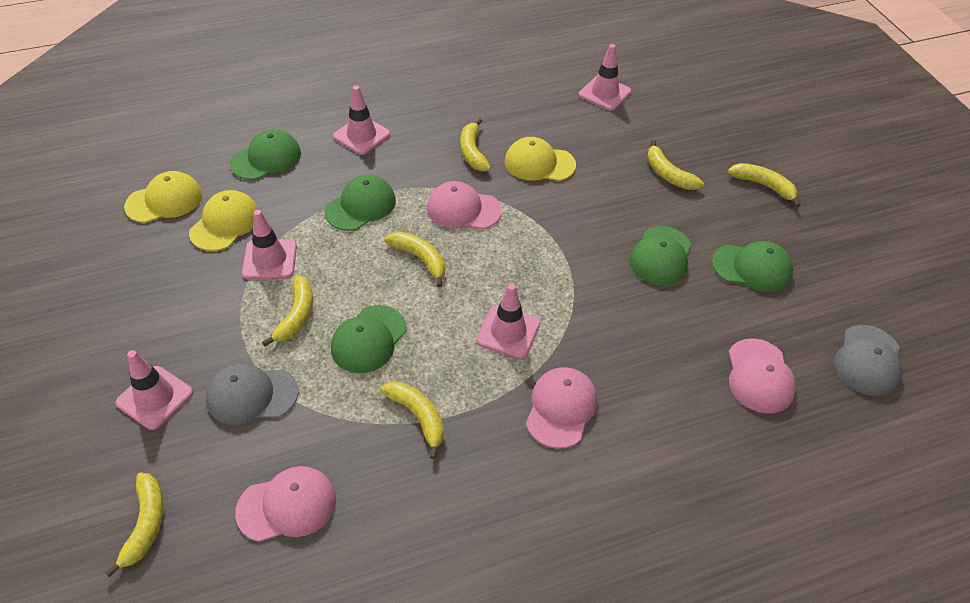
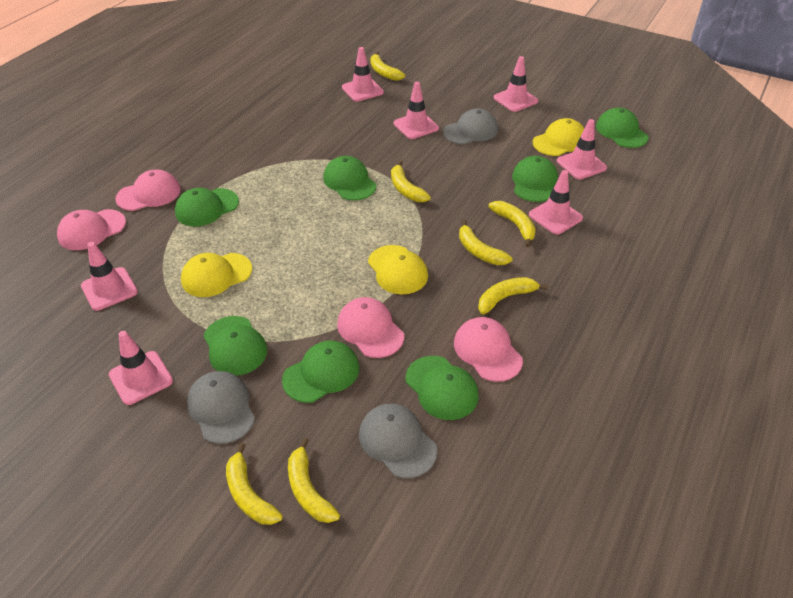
green cap: 5 -> 7
grey cap: 2 -> 3
pink traffic cone: 5 -> 7

